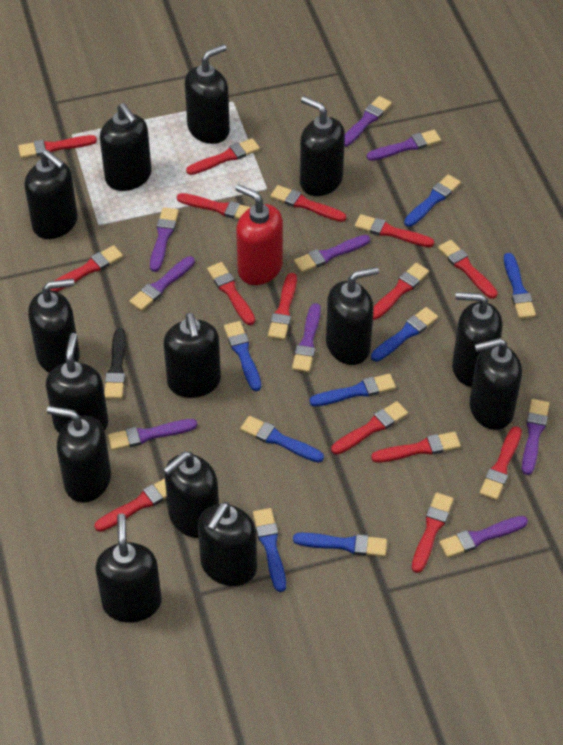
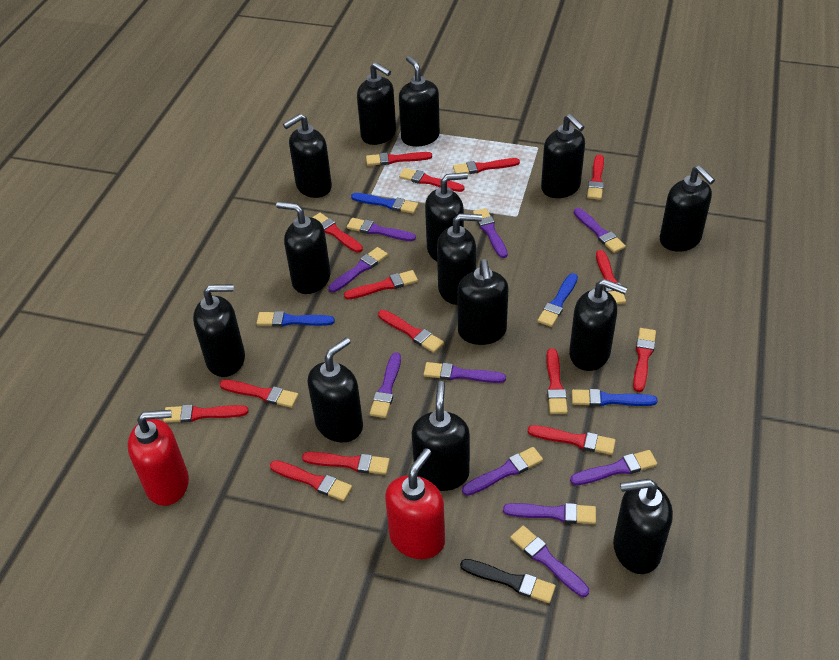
blue brush: 8 -> 4
purple brush: 9 -> 10
red soap dispenser: 1 -> 2

